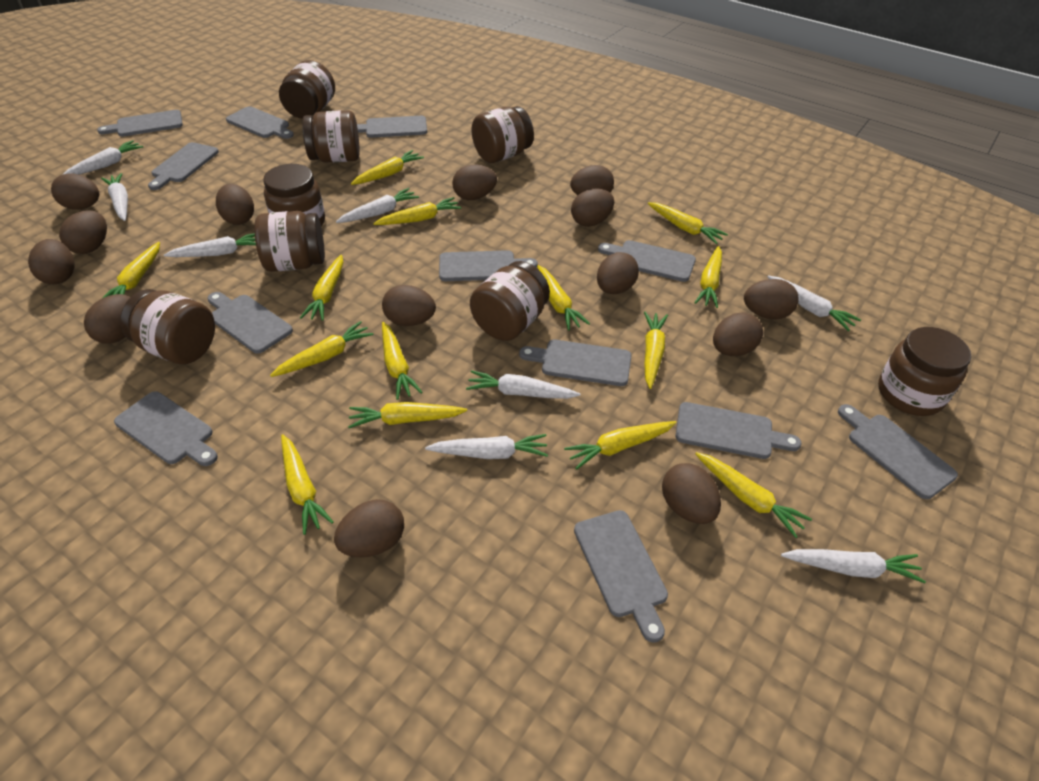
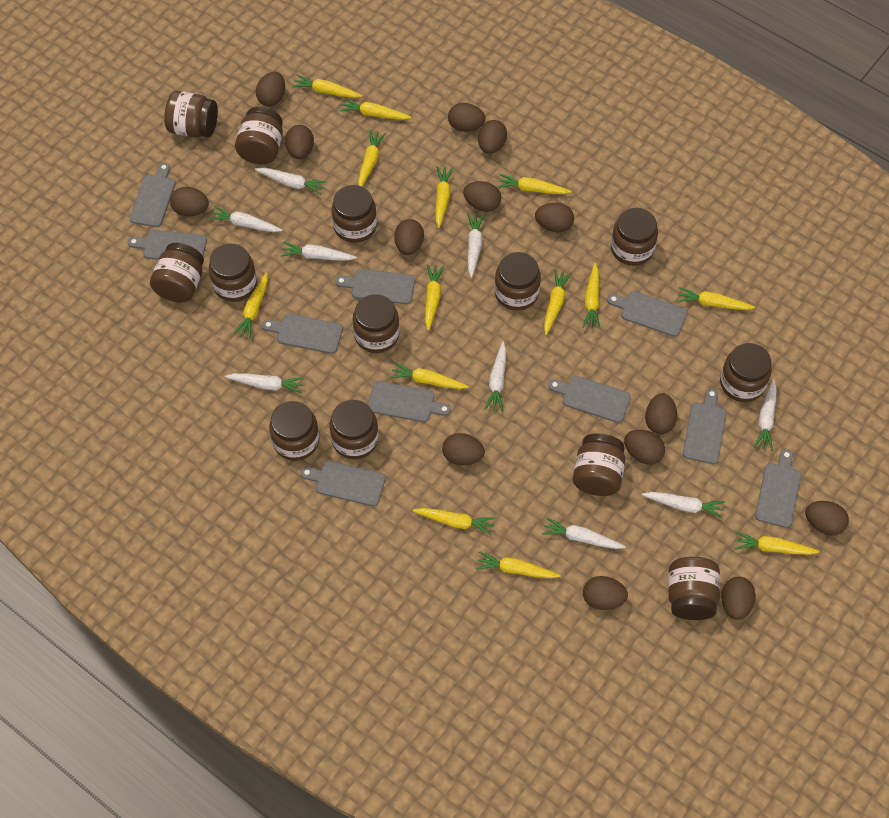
brown jar: 8 -> 13
grey cutting board: 12 -> 10
white carrot: 8 -> 9

